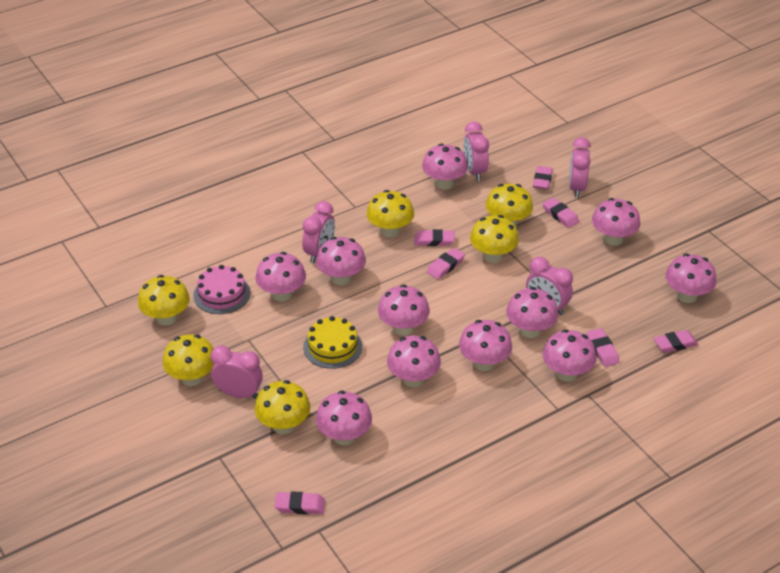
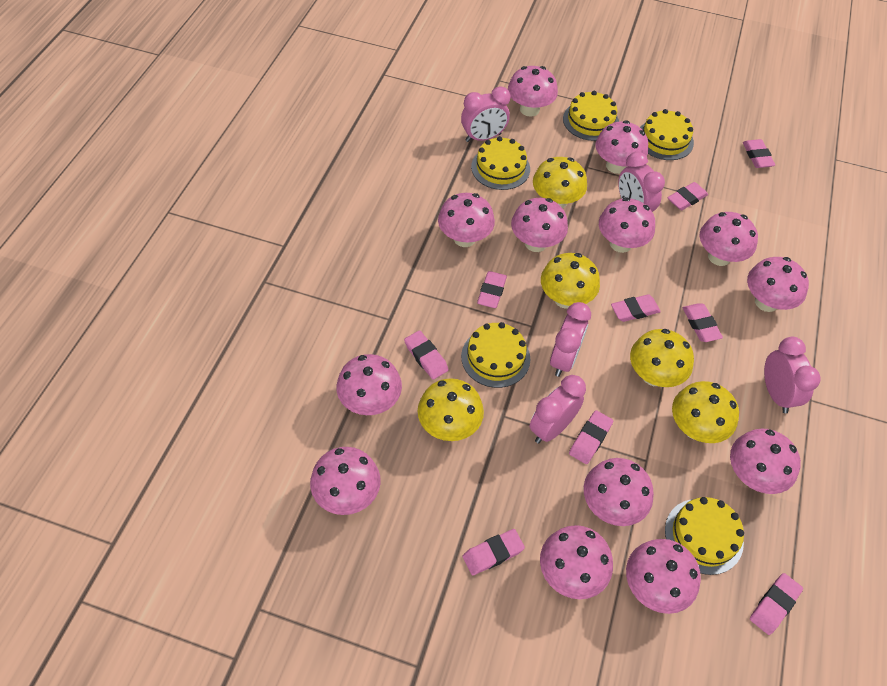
pink cake: 1 -> 0
pink eraser: 7 -> 9
pink mushroom: 11 -> 13
yellow cake: 1 -> 5
yellow mushroom: 6 -> 5

